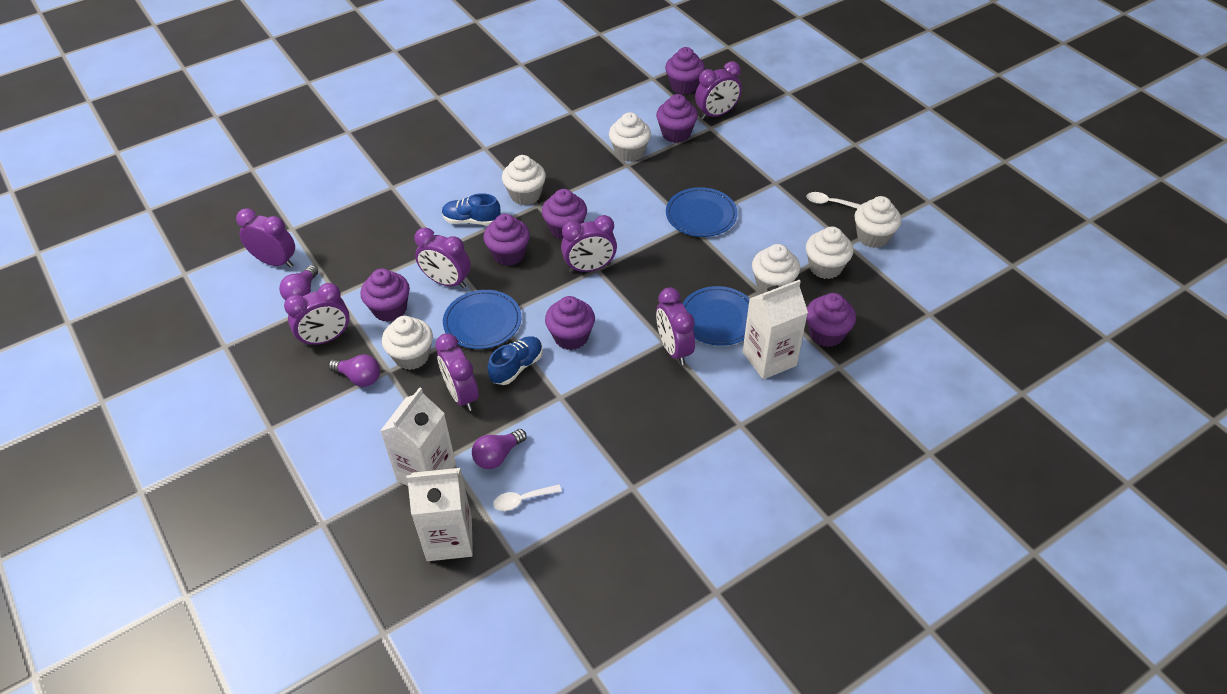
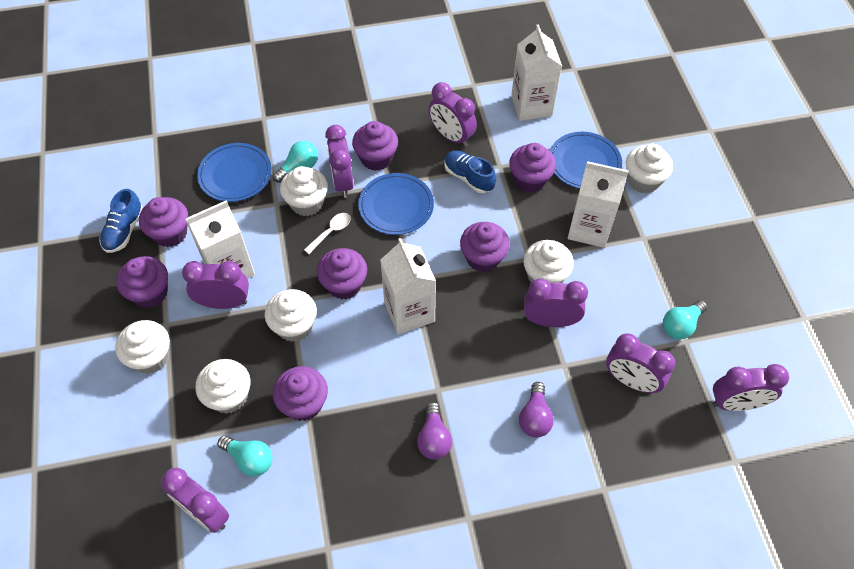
purple light bulb: 3 -> 2
turquoise light bulb: 0 -> 3
white carton: 3 -> 4
white spoon: 2 -> 1

